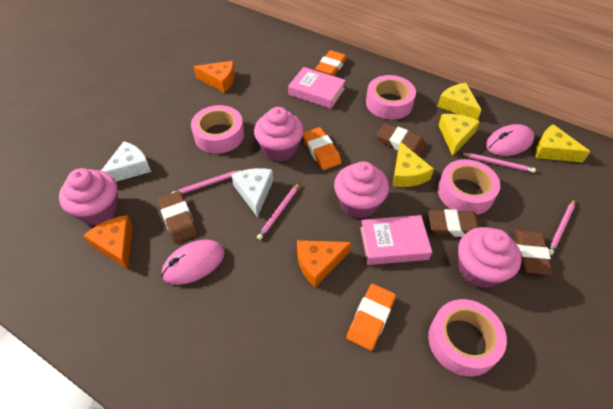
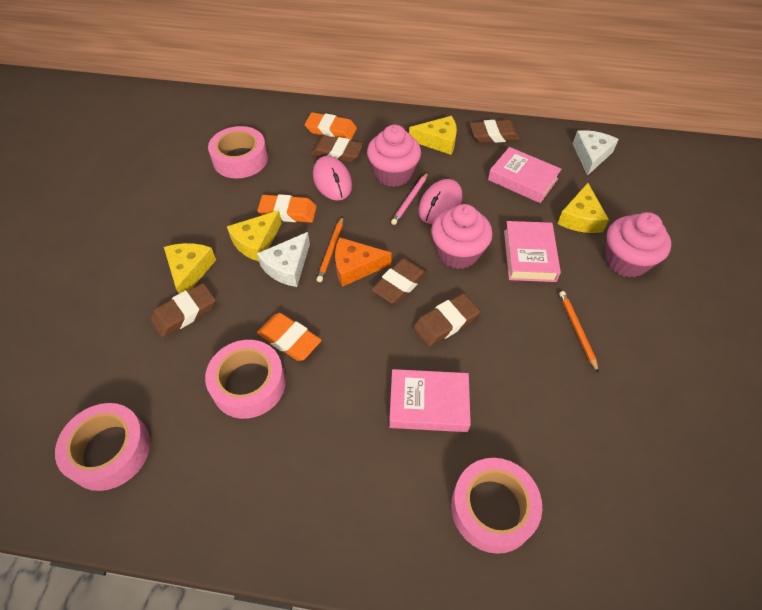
brown eraser: 4 -> 5
orange cheese: 3 -> 1
orange pencil: 0 -> 2
pink book: 2 -> 3
pink cupcake: 4 -> 3
pink pencil: 4 -> 1

